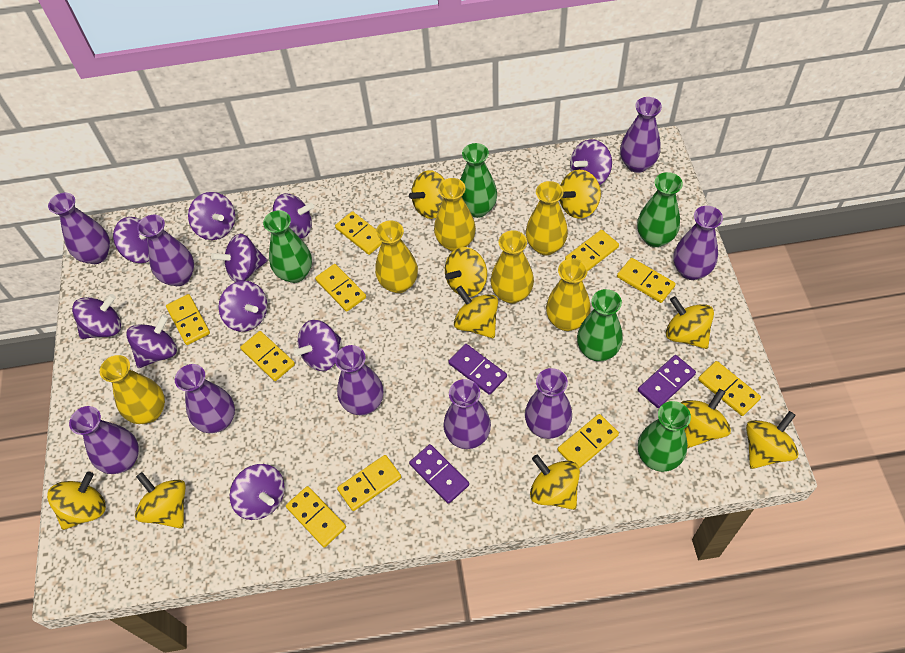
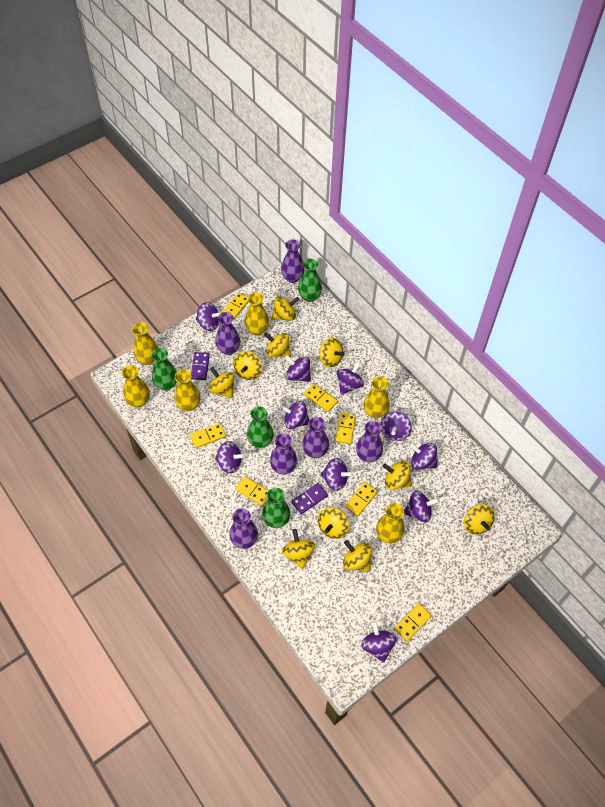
green vase: 5 -> 4
purple domino: 3 -> 2
purple vase: 9 -> 6
yellow domino: 10 -> 7

